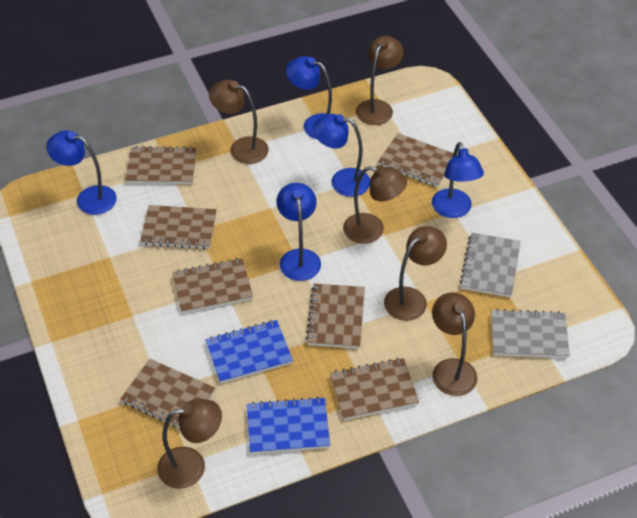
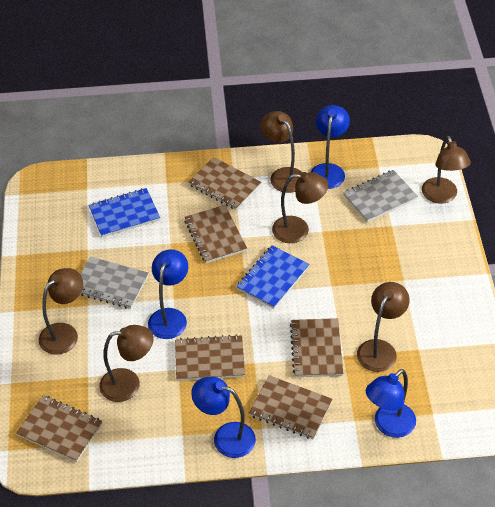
blue lamp: 5 -> 4
brown notebook: 7 -> 6

